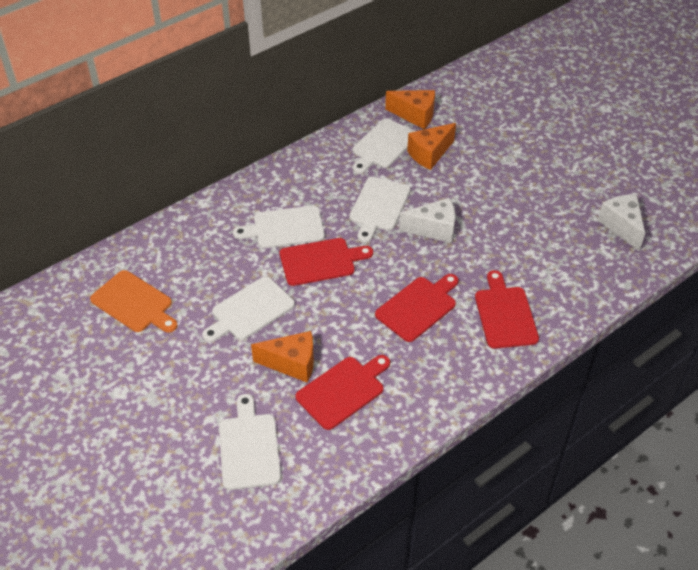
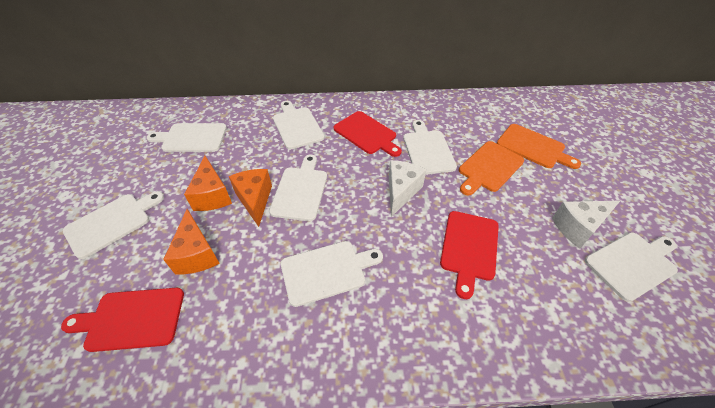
orange cutting board: 1 -> 2
red cutting board: 4 -> 3
white cutting board: 5 -> 7

